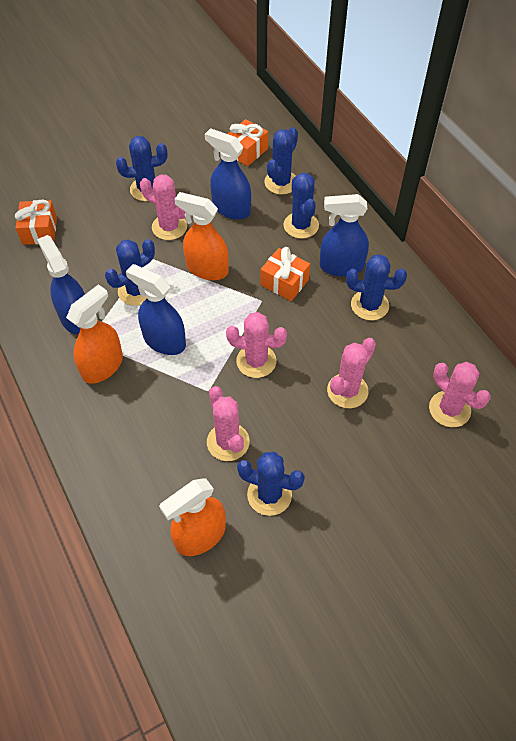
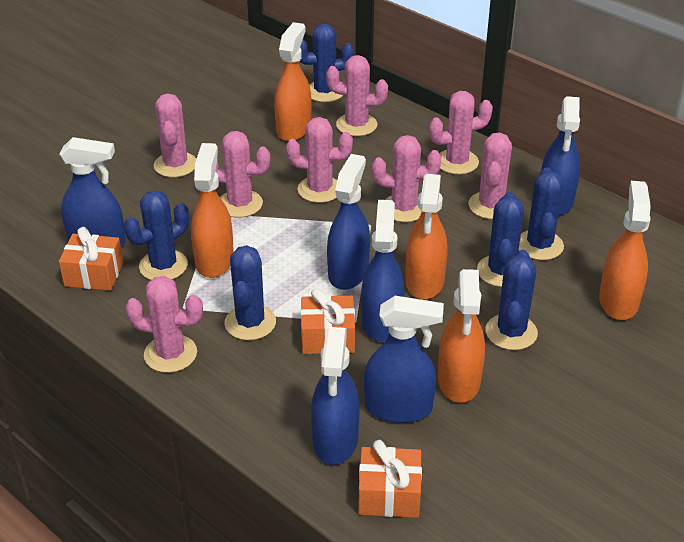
blue spray bottle: 4 -> 6
orange spray bottle: 3 -> 5
pink cactus: 5 -> 8

